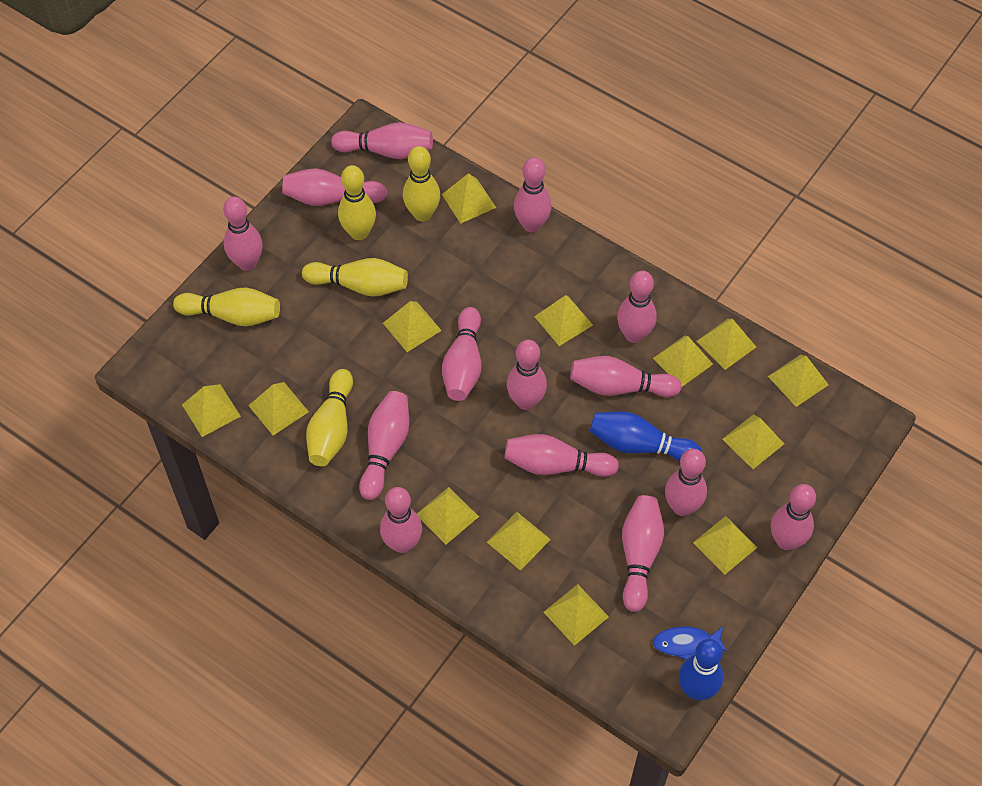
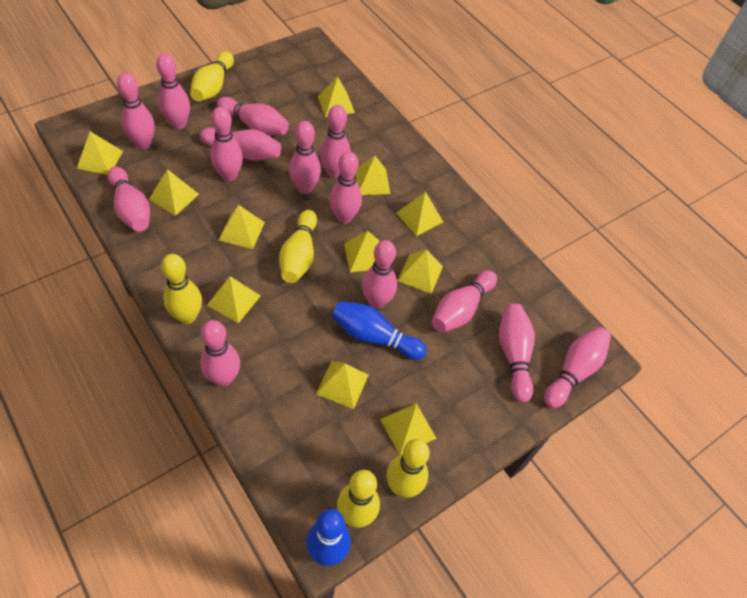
blue fish: 1 -> 0
yellow pyramid: 13 -> 11

